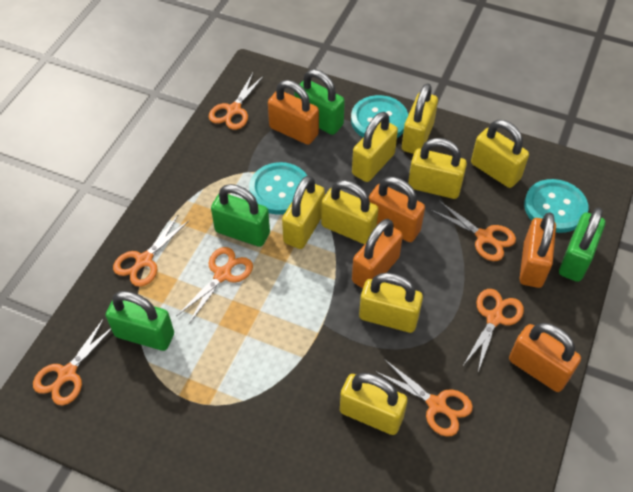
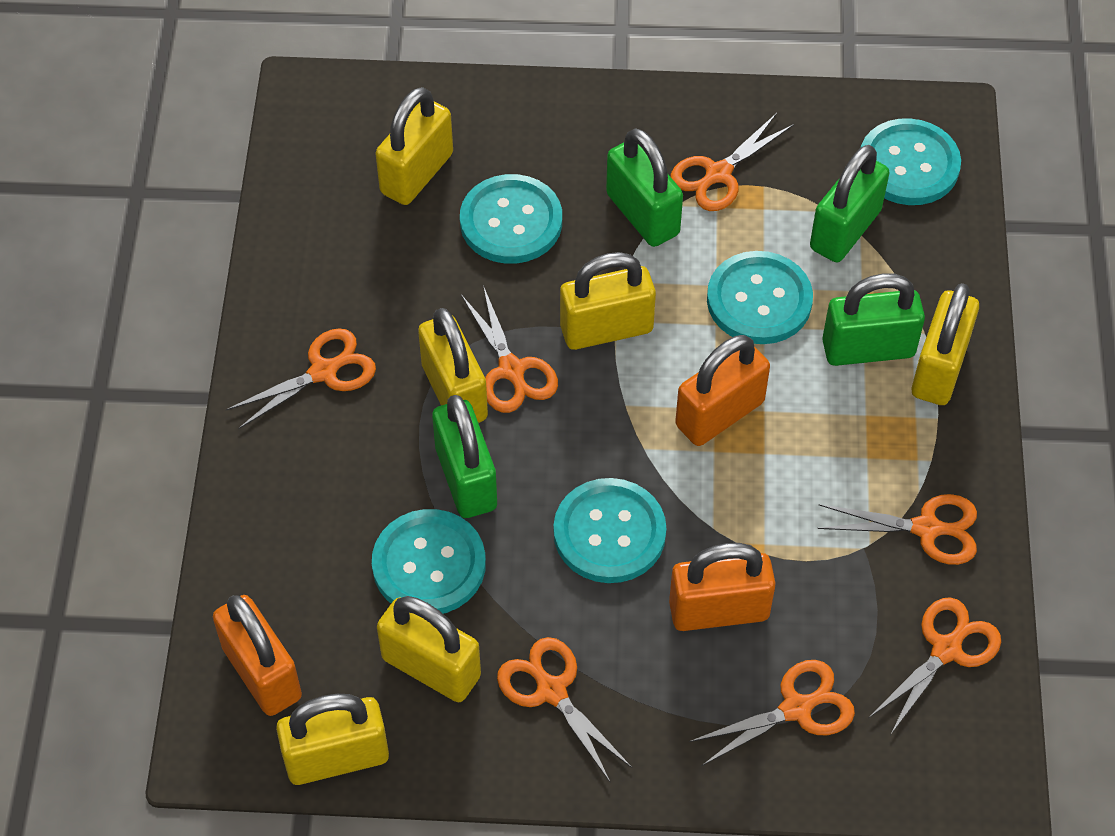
orange padlock: 5 -> 3
turquoise button: 3 -> 5
yellow padlock: 8 -> 6

